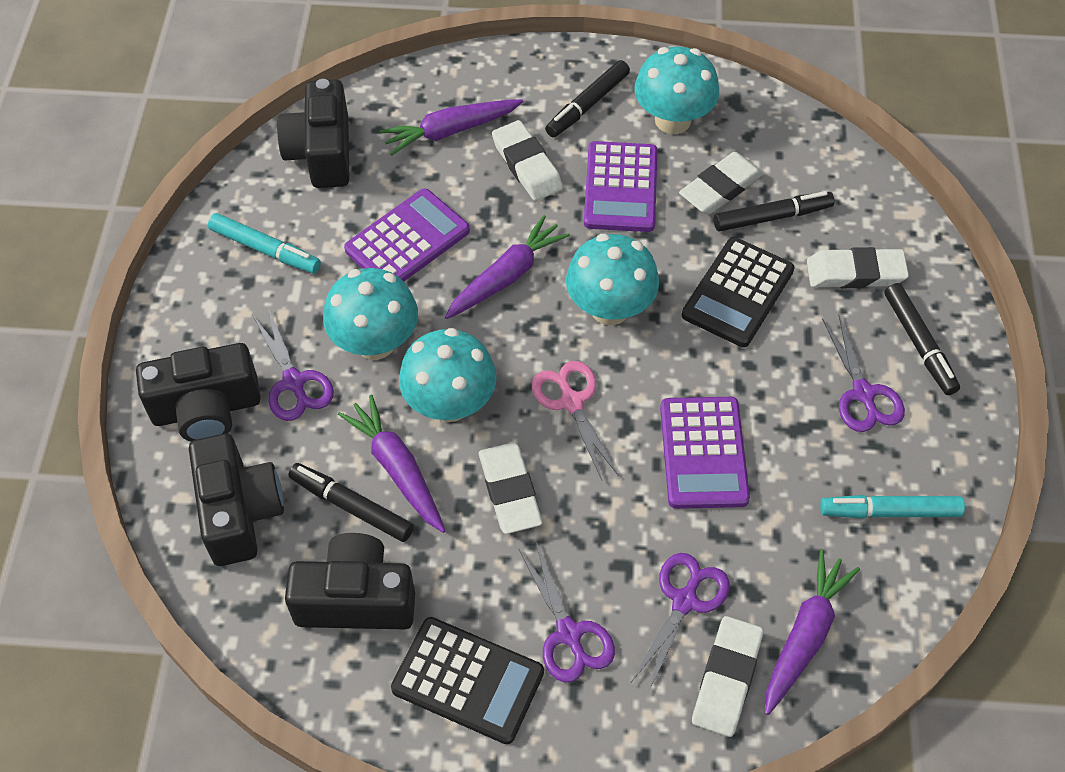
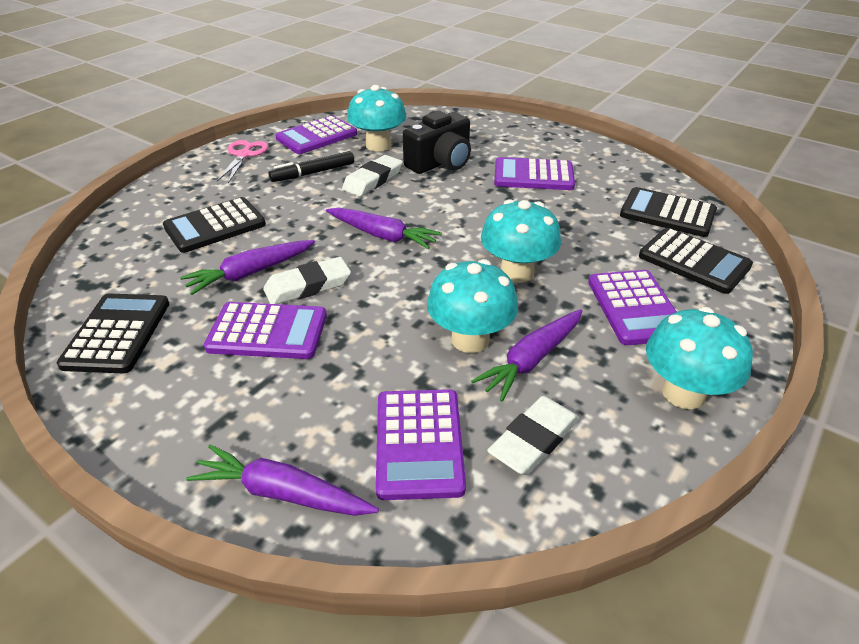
black calculator: 2 -> 4
black camera: 4 -> 1
black marker: 4 -> 1
purple calculator: 3 -> 5
purple scissors: 4 -> 0
turquoise marker: 2 -> 0
white eraser: 5 -> 3

